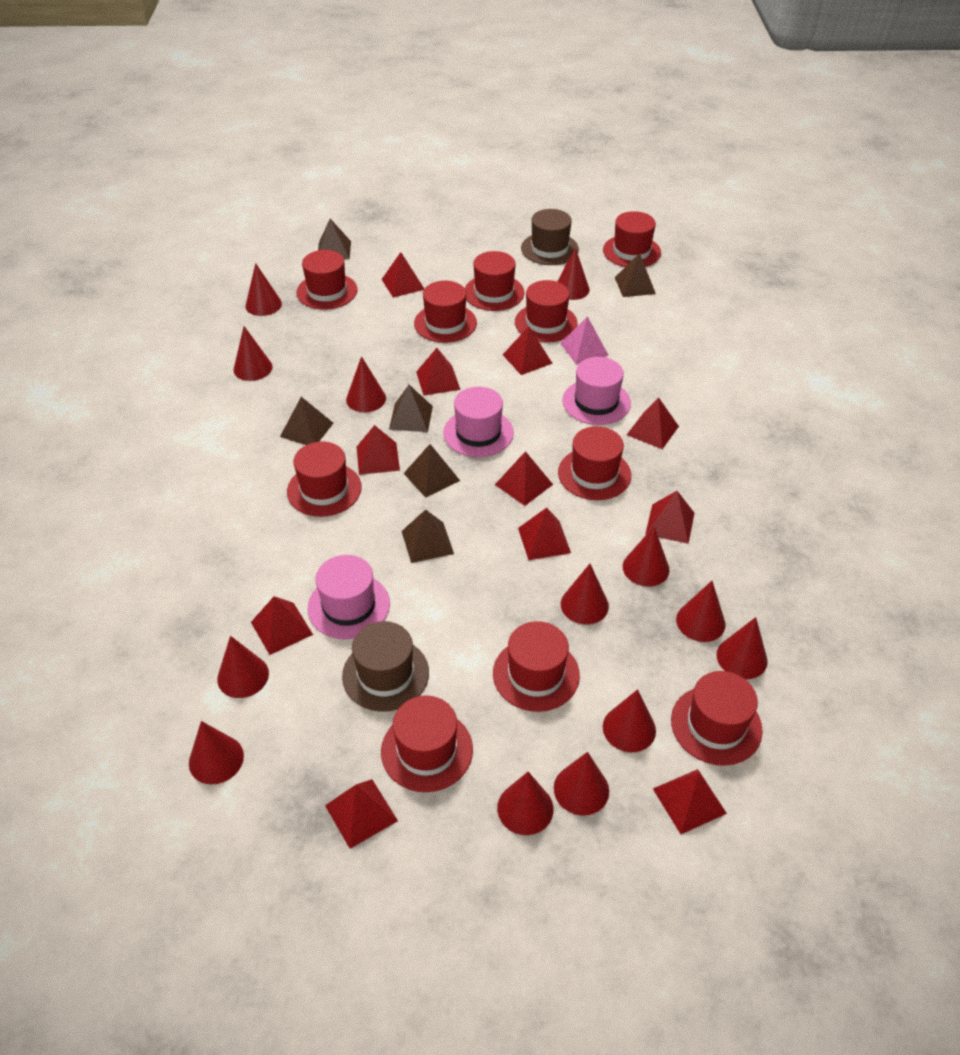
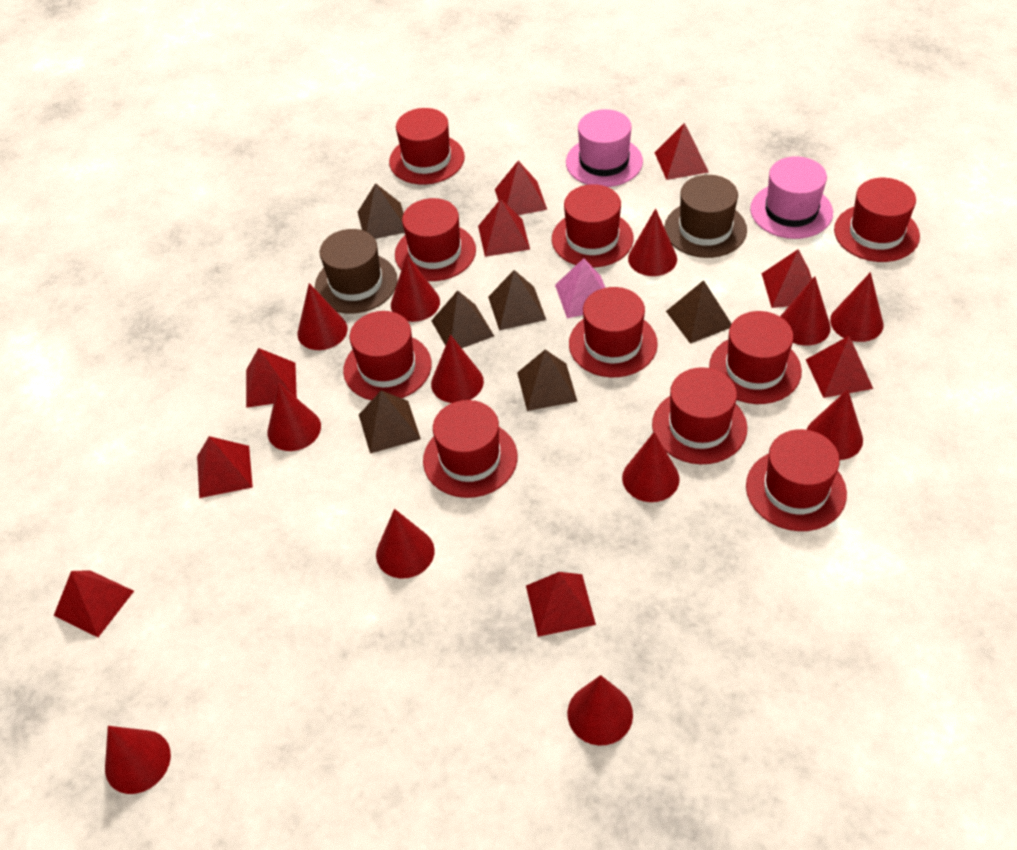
pink hat: 3 -> 2
red cone: 13 -> 12
red pyramid: 11 -> 9

